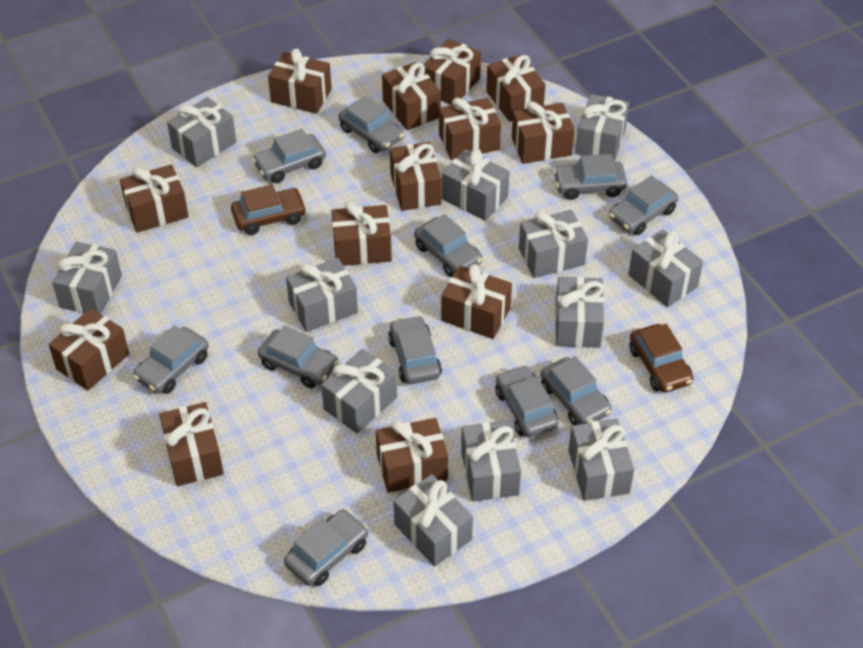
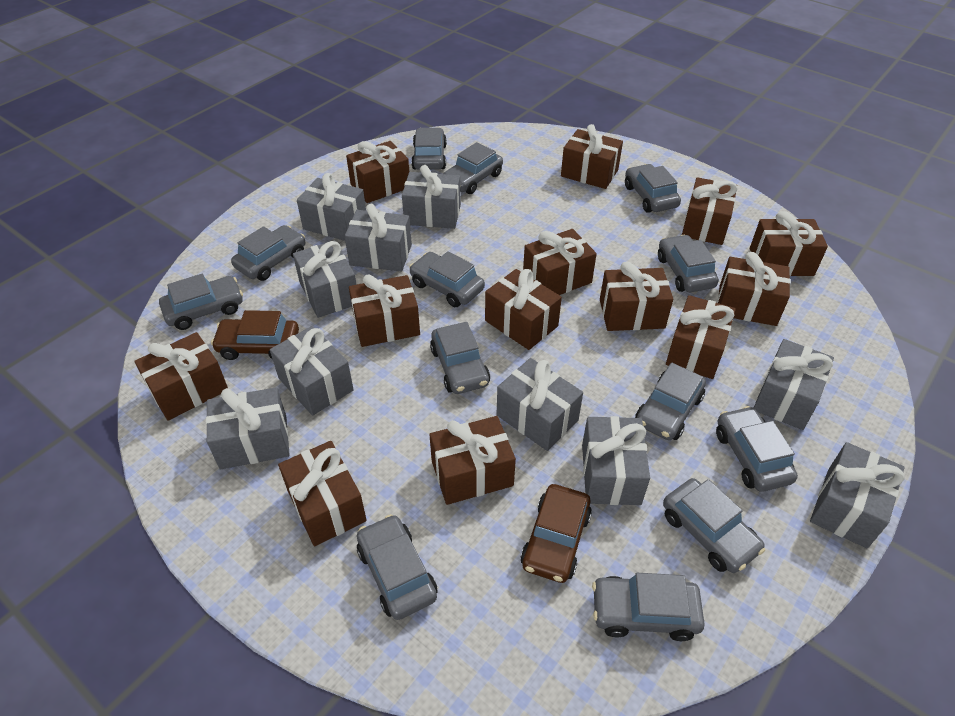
grey car: 11 -> 13
grey gift: 12 -> 10

